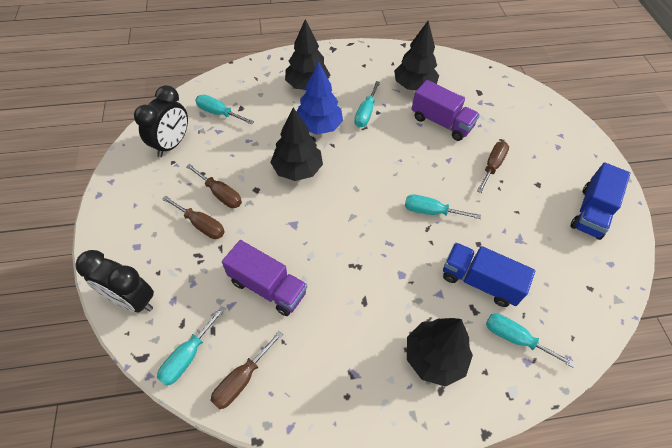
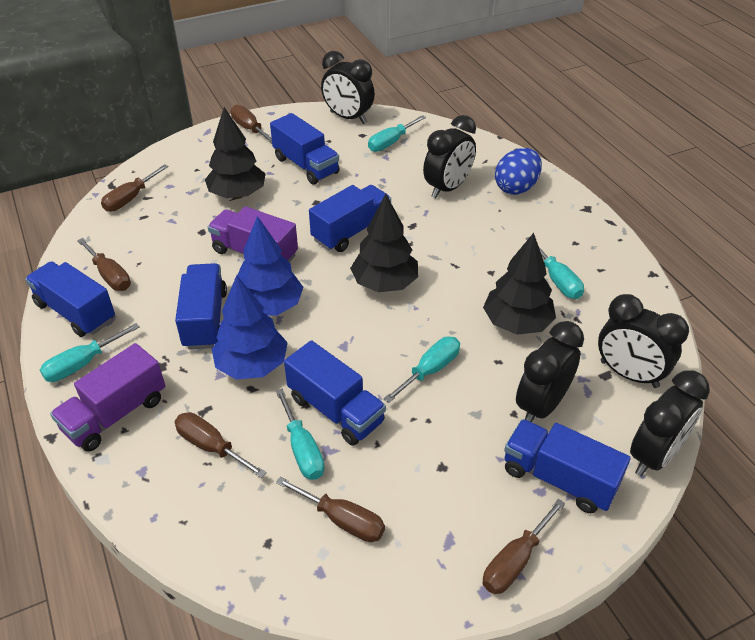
black clock: 2 -> 5
black tree: 4 -> 3
blue egg: 0 -> 1
blue tree: 1 -> 2
blue truck: 2 -> 6
brown screwdriver: 4 -> 6

